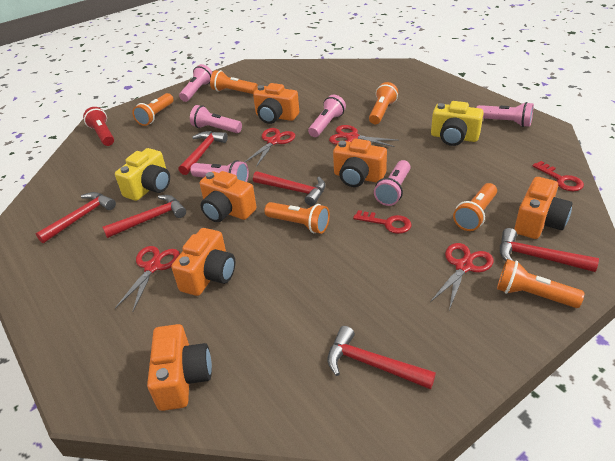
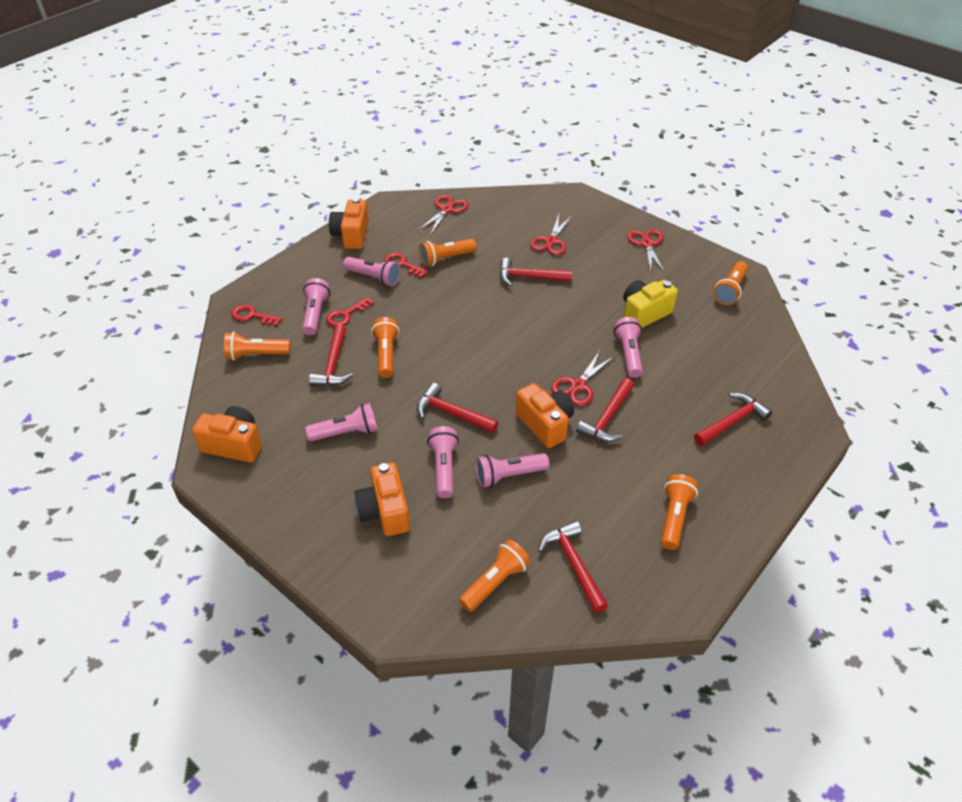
orange camera: 6 -> 4
red flashlight: 1 -> 0
red key: 2 -> 3
yellow camera: 2 -> 1

